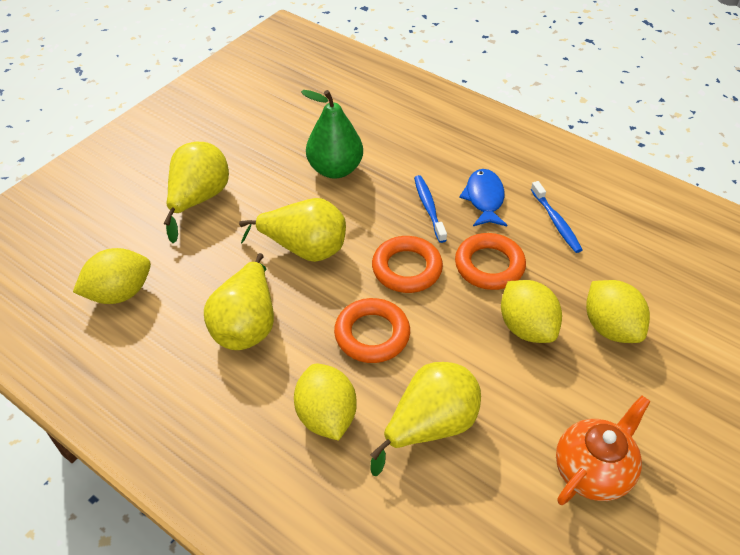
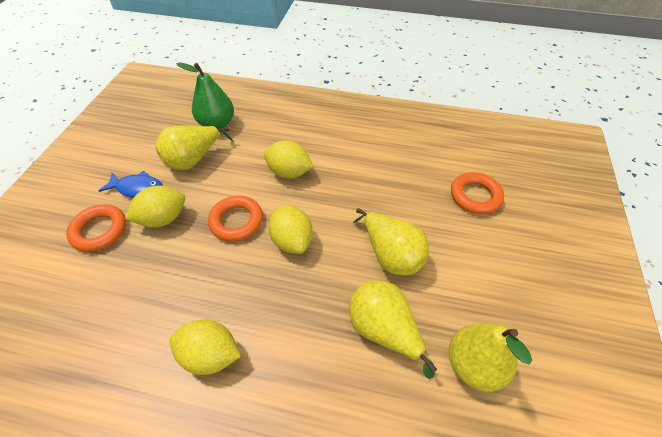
blue toothbrush: 2 -> 0
orange teapot: 1 -> 0

